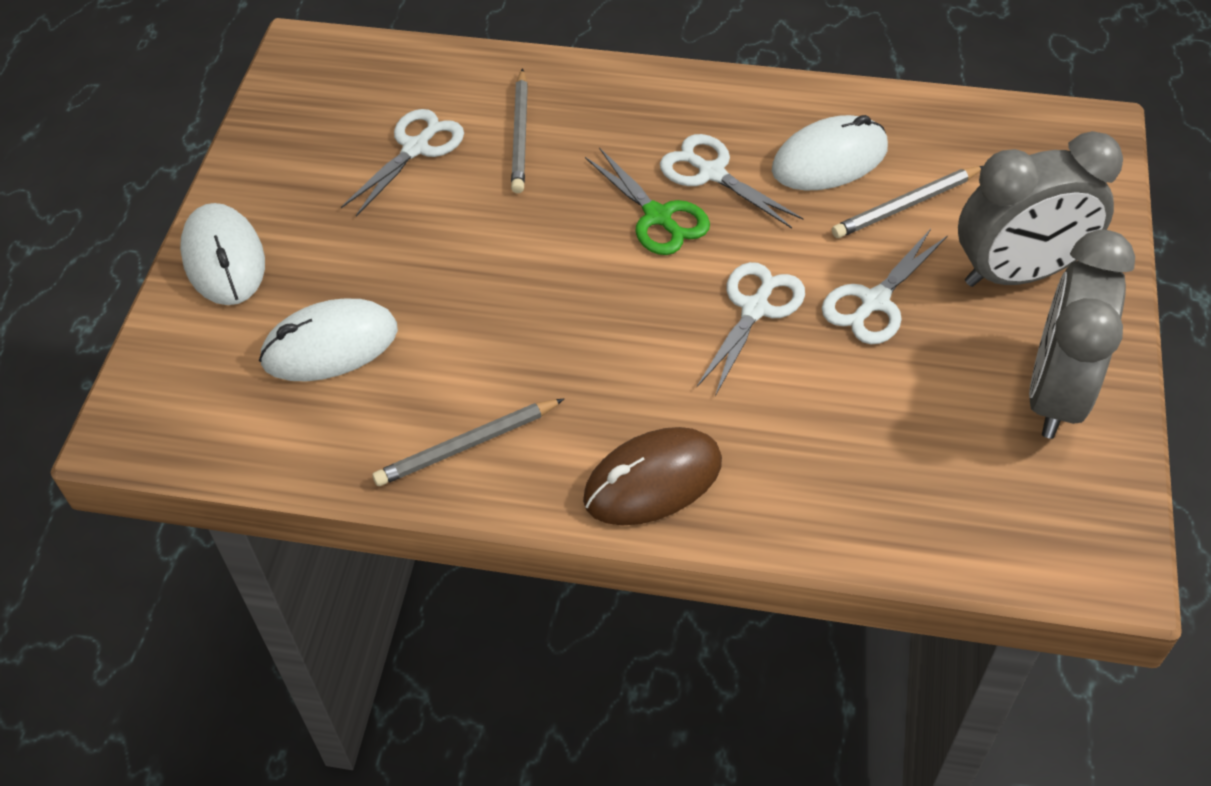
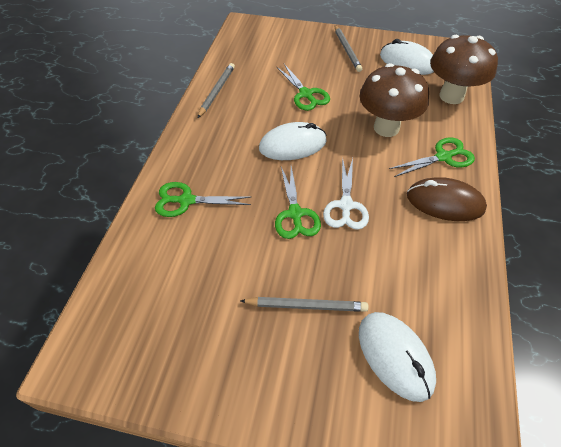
brown mushroom: 0 -> 2
green scissors: 1 -> 4
grey clock: 2 -> 0
white scissors: 4 -> 1

